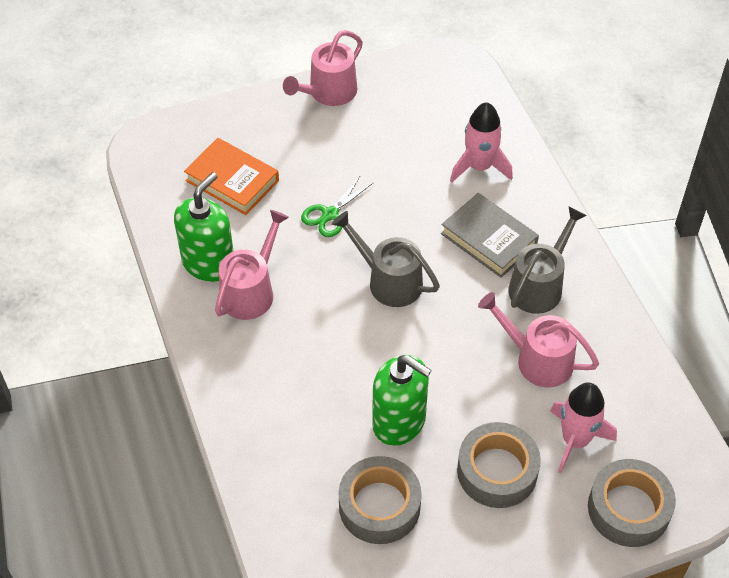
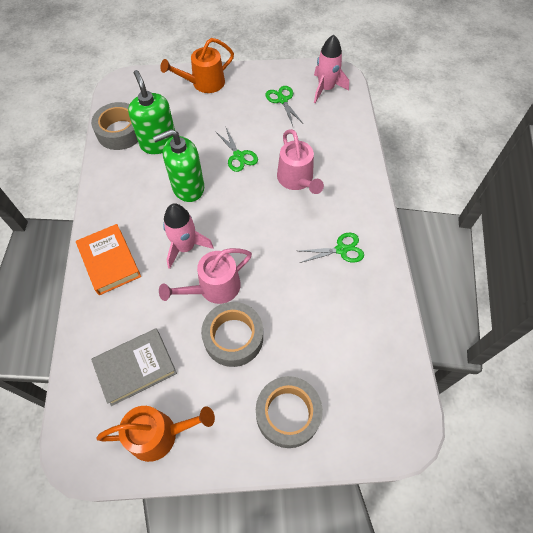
green scissors: 1 -> 3
grey watering can: 2 -> 0
orange watering can: 0 -> 2
pink watering can: 3 -> 2

